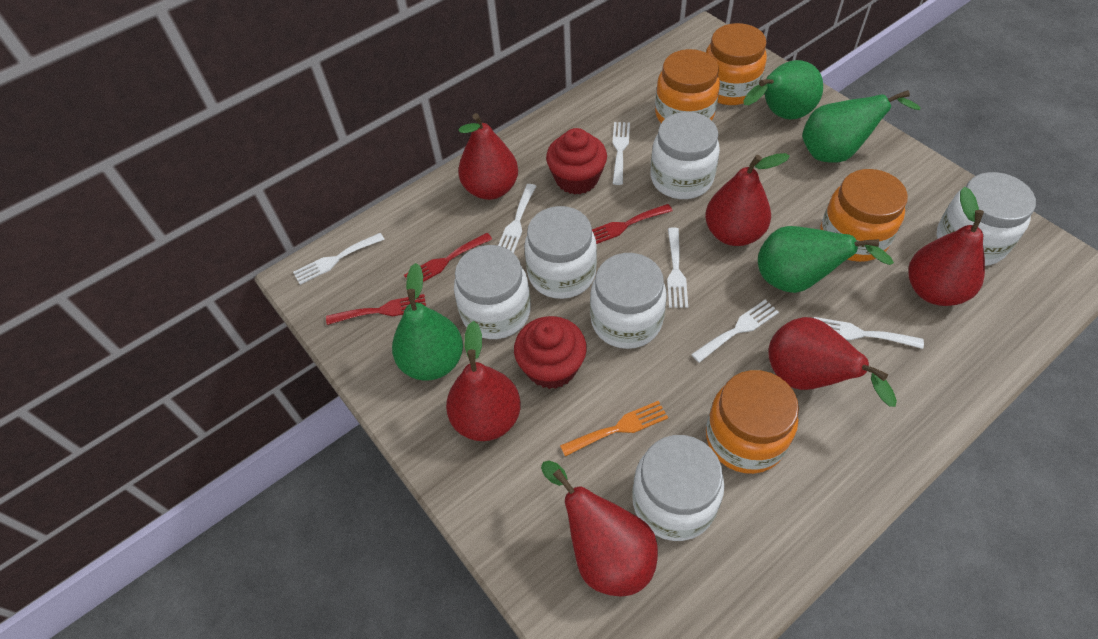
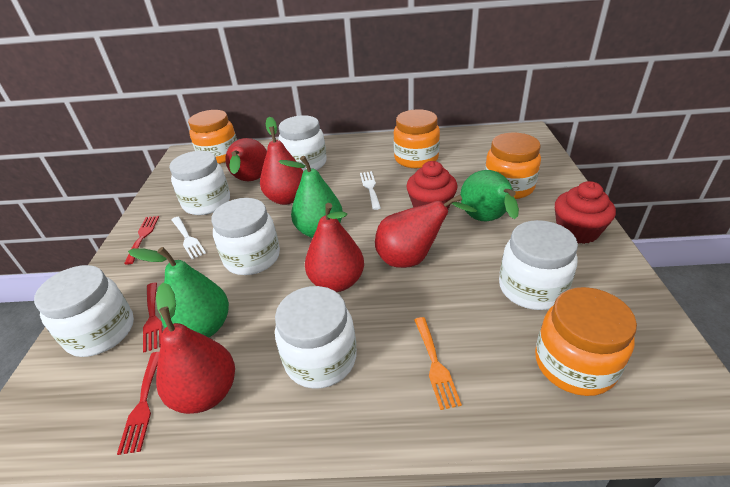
green pear: 4 -> 3
red pear: 6 -> 5
white fork: 6 -> 2

